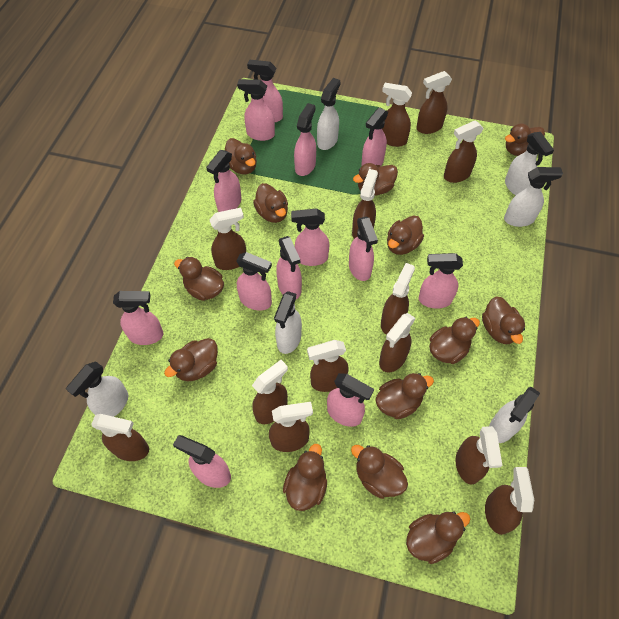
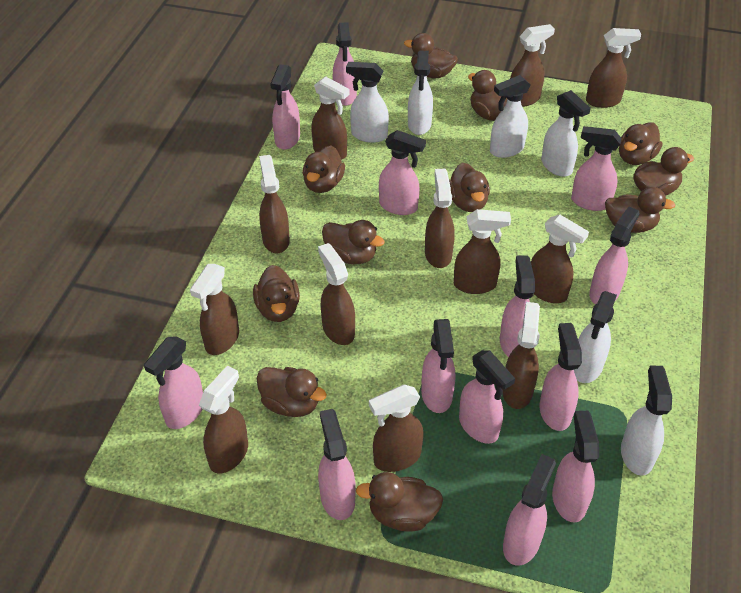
brown duck: 13 -> 11
brown spray bottle: 13 -> 12

